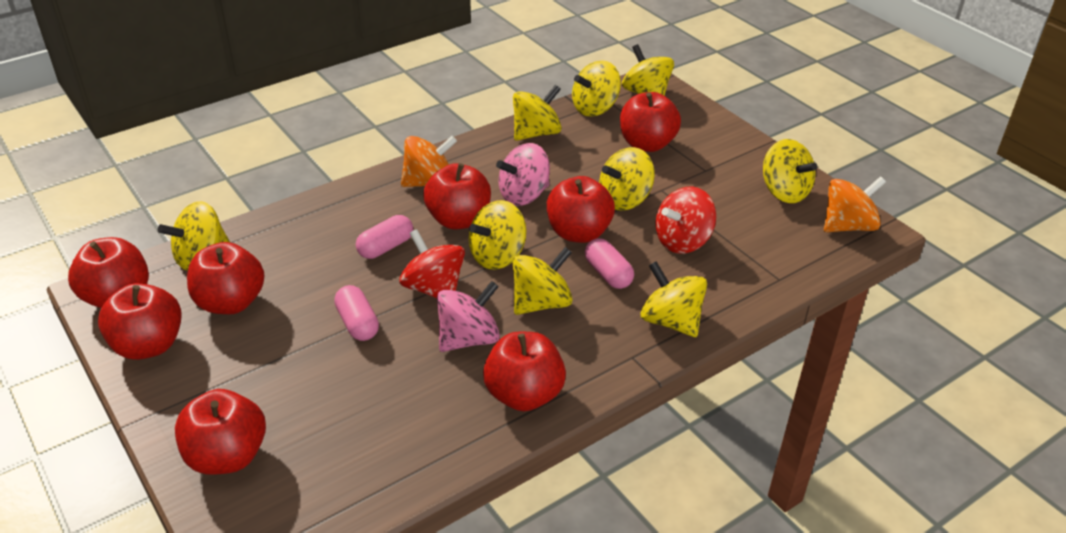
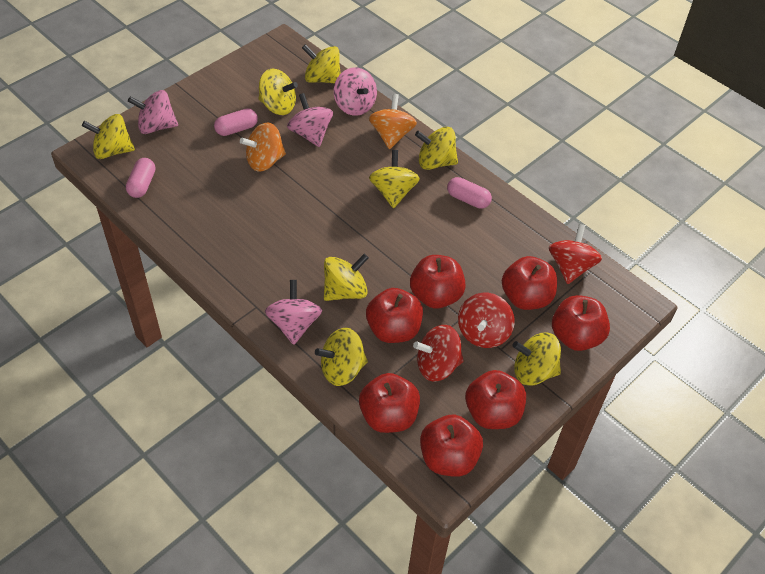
pink spinning top: 2 -> 4
red apple: 8 -> 7
red spinning top: 2 -> 3
yellow spinning top: 9 -> 8

